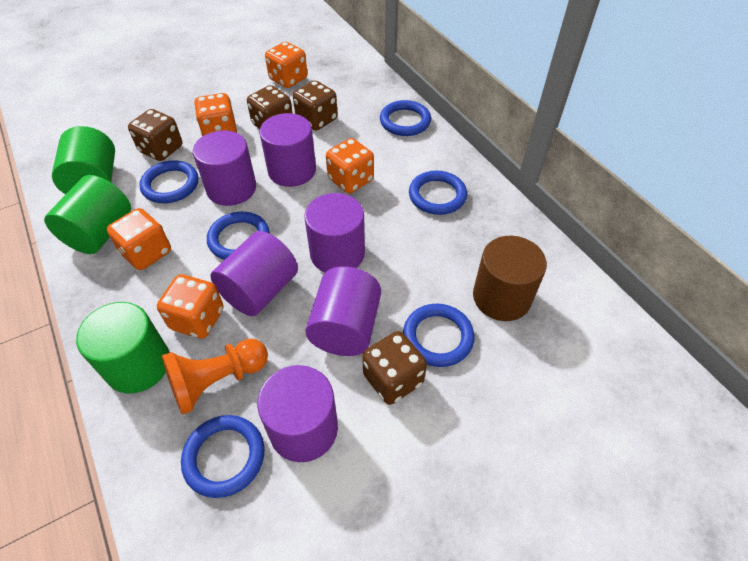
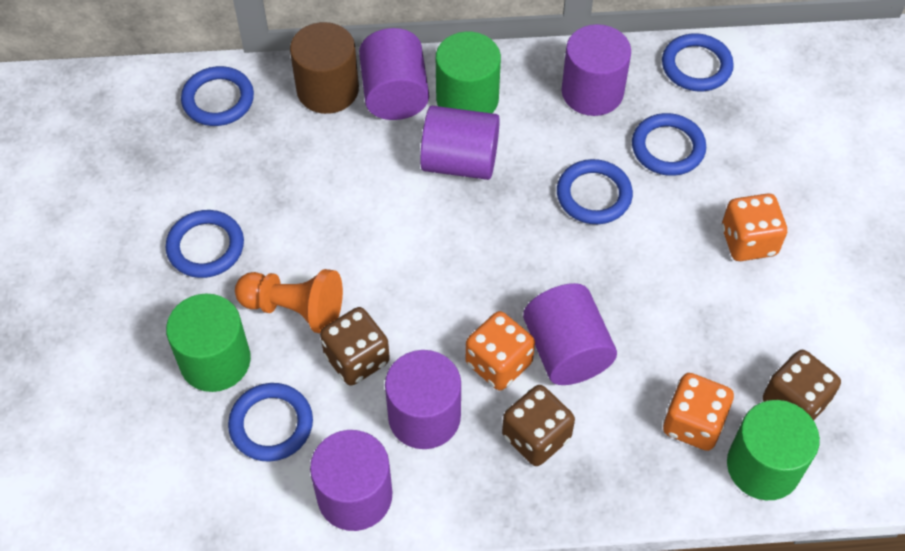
brown dice: 4 -> 3
orange dice: 5 -> 3

